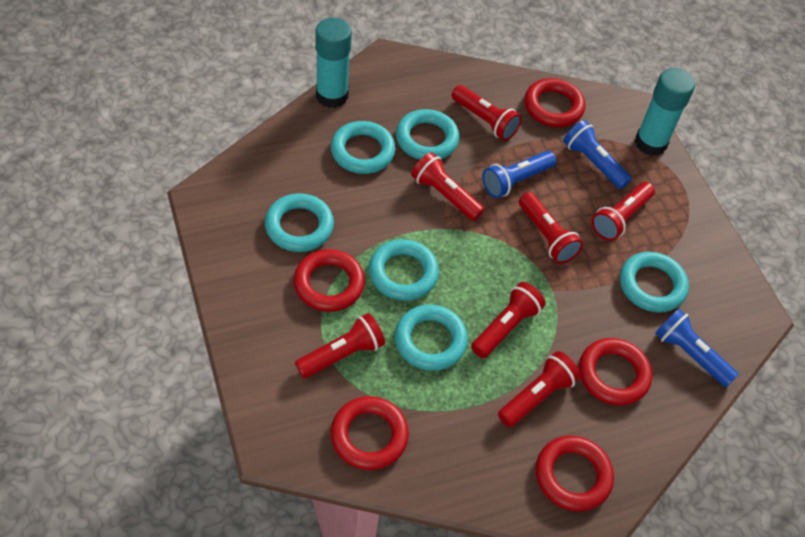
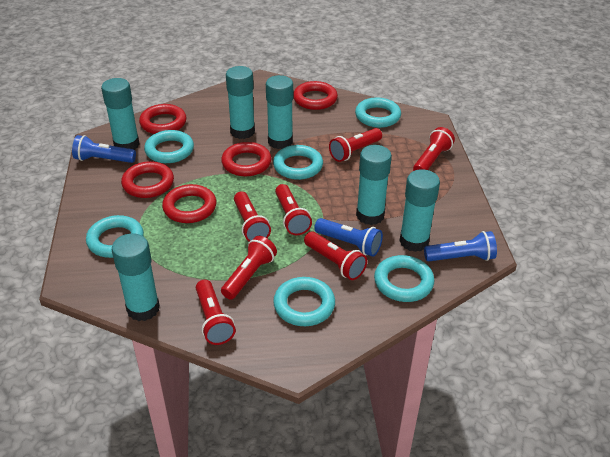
turquoise glue stick: 2 -> 6

